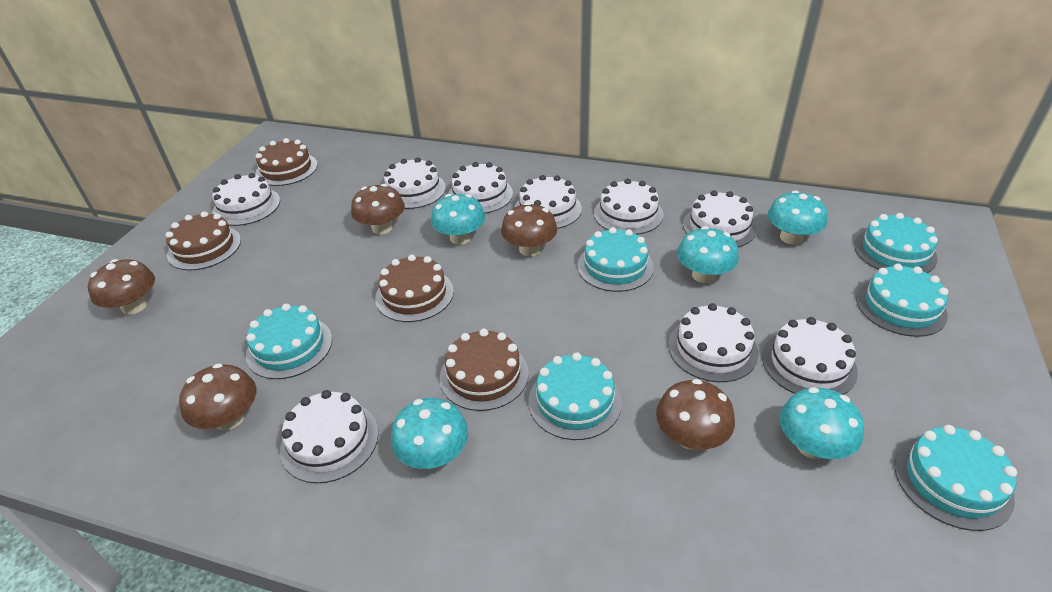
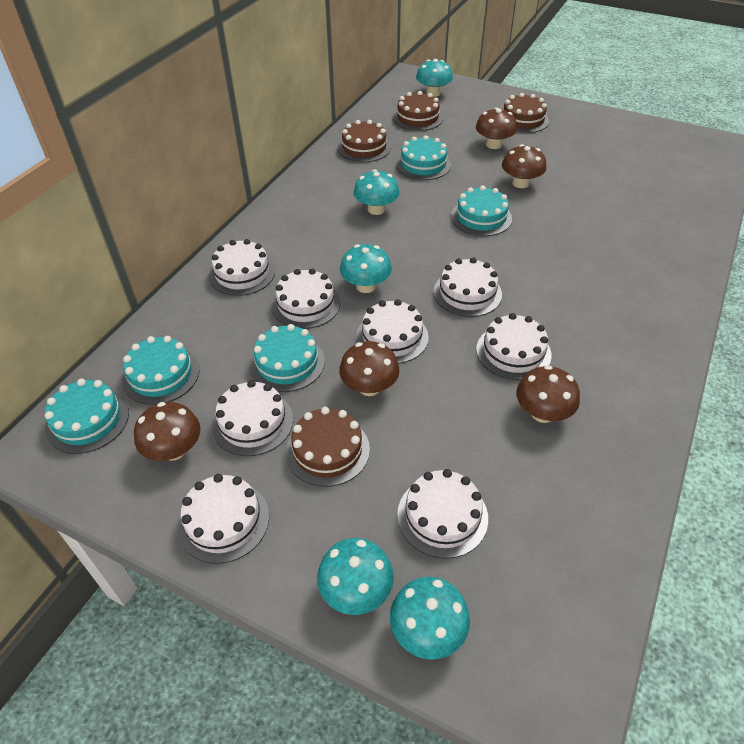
turquoise cake: 6 -> 5
white cake: 9 -> 8

